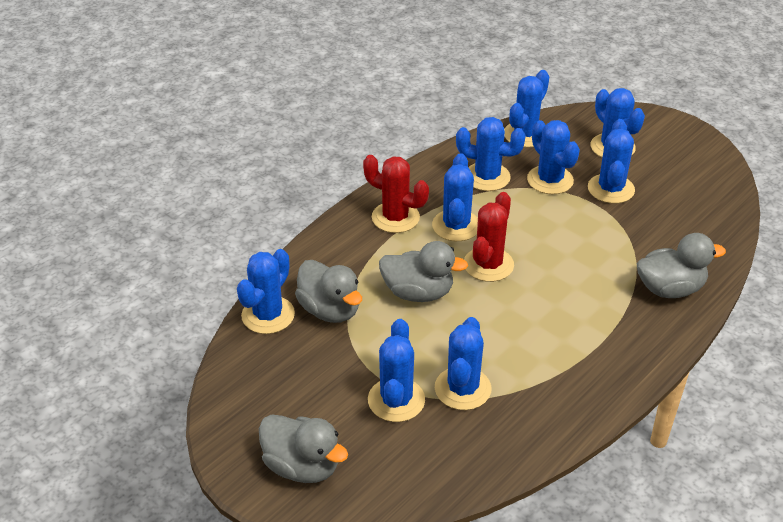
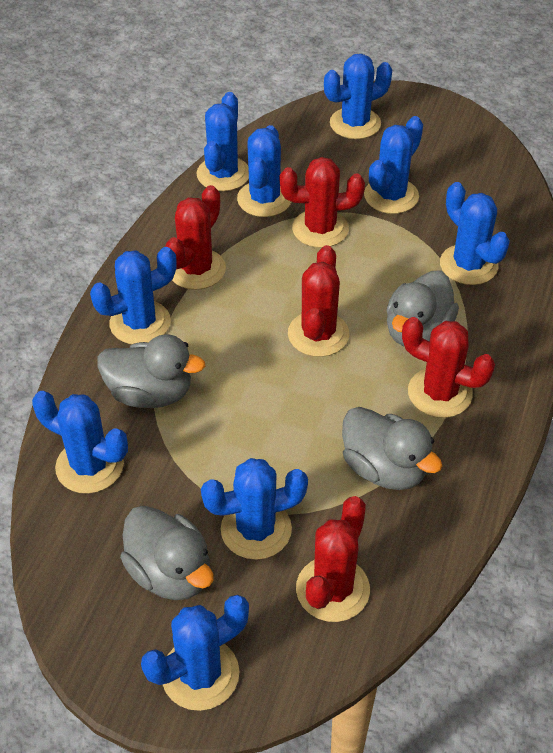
red cactus: 2 -> 5

